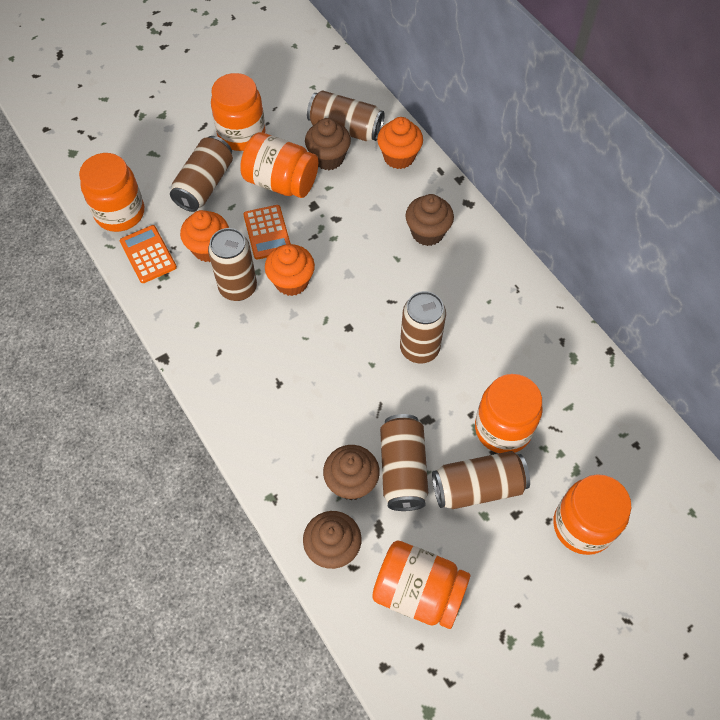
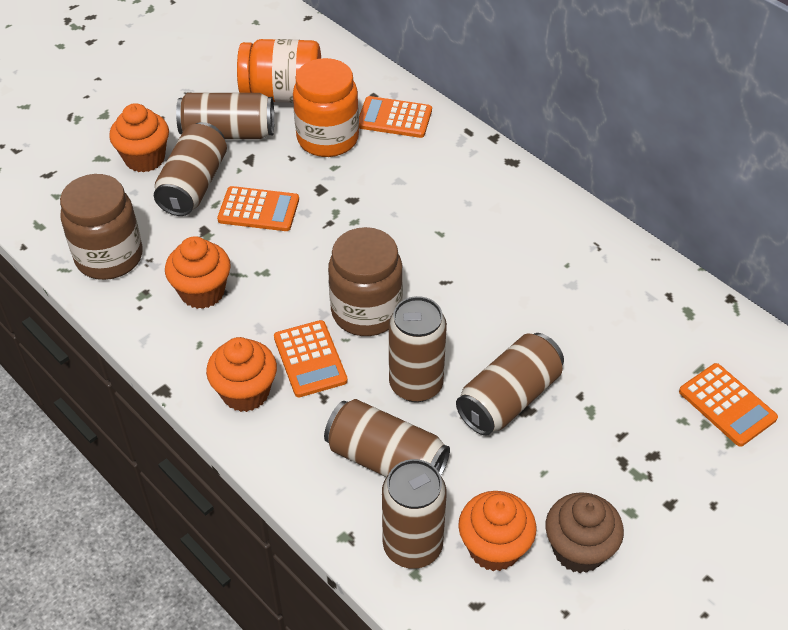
brown cupcake: 4 -> 1
brown jar: 0 -> 2
orange calculator: 2 -> 4
orange cupcake: 3 -> 4
orange jar: 6 -> 2

